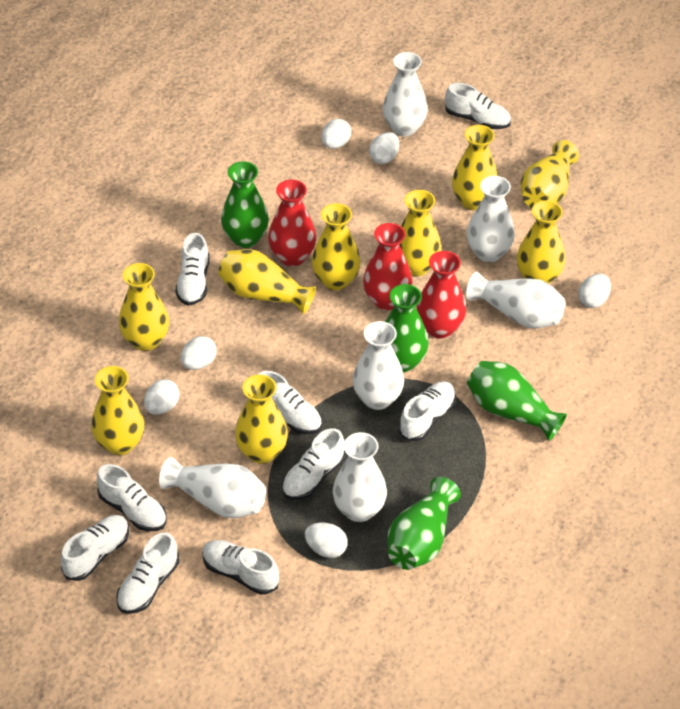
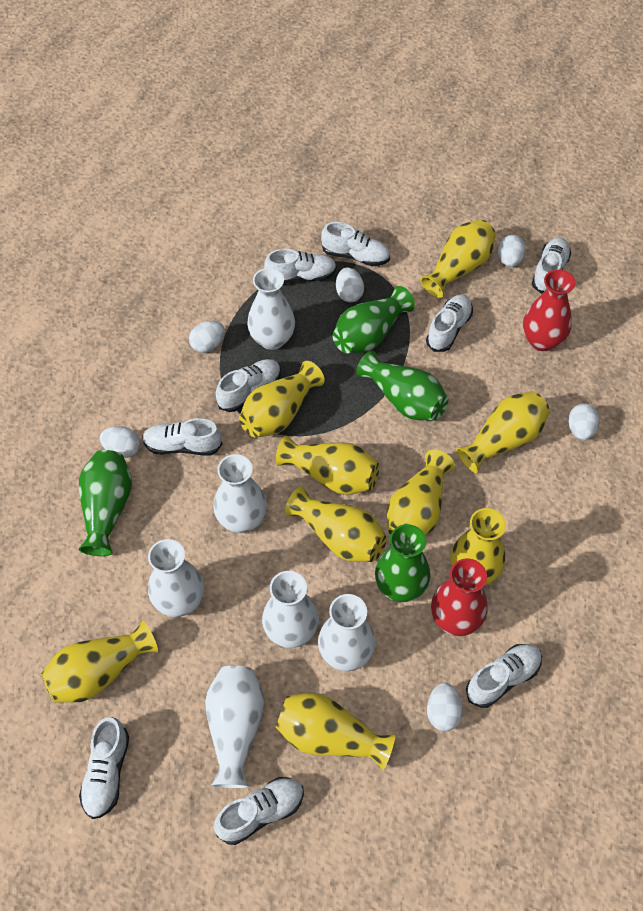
red vase: 3 -> 2

